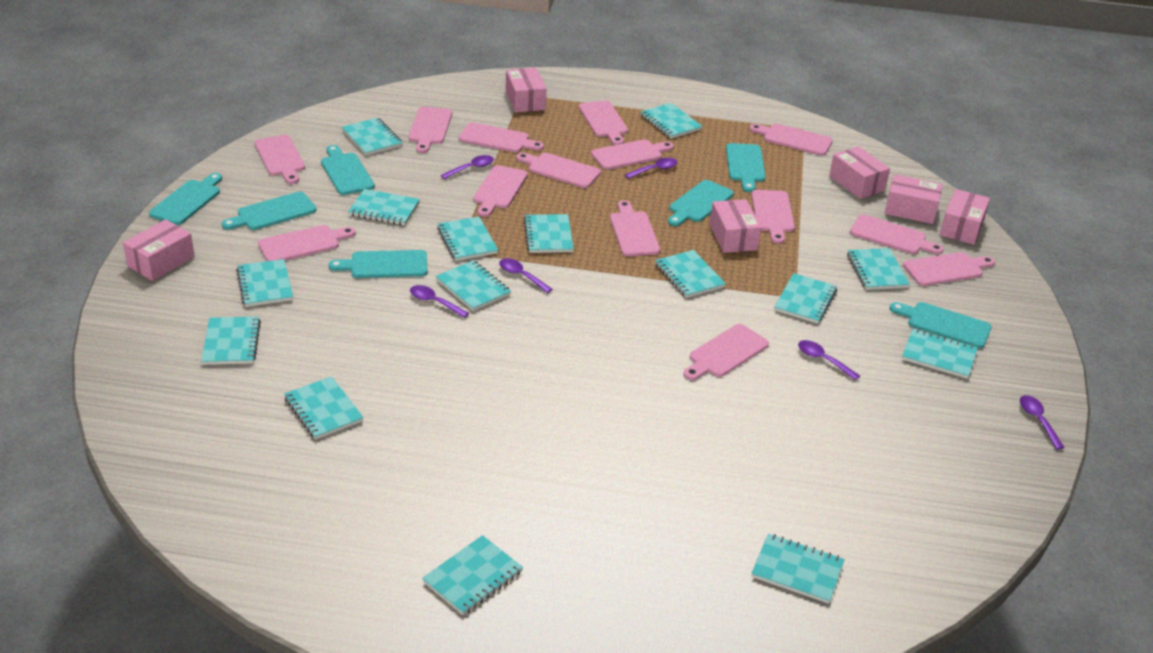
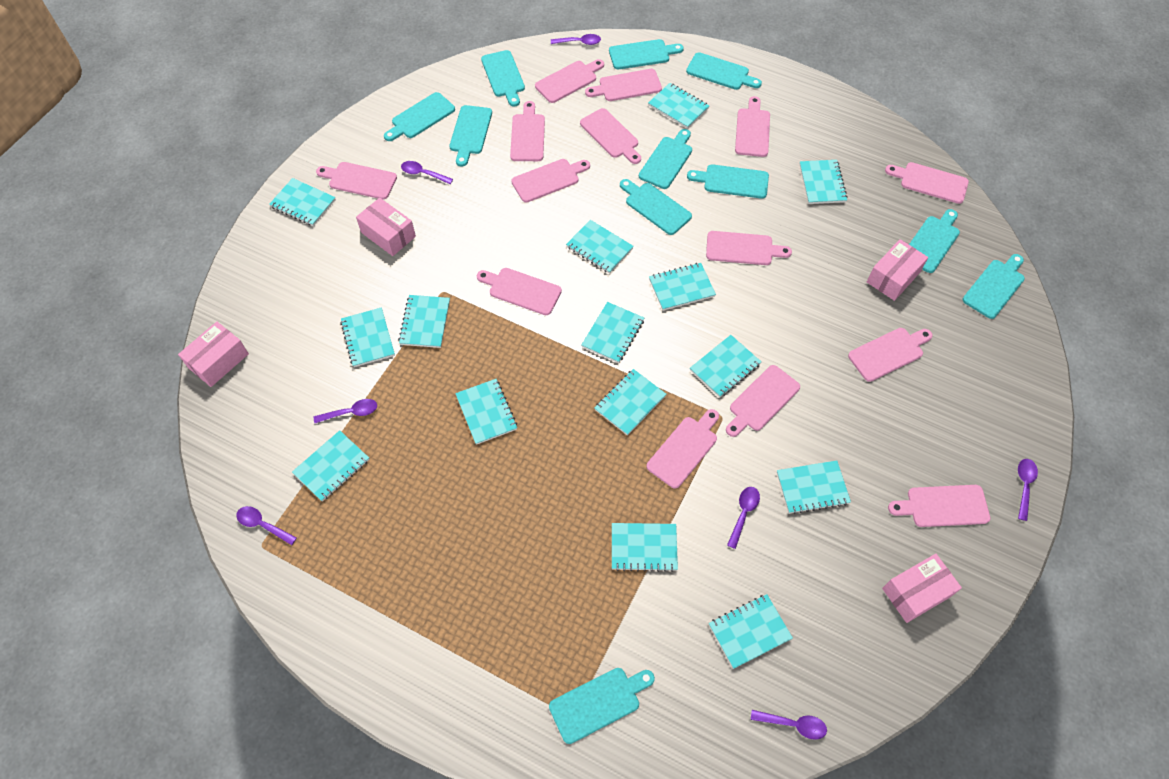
pink box: 6 -> 4
purple spoon: 6 -> 7
turquoise cutting board: 7 -> 11

